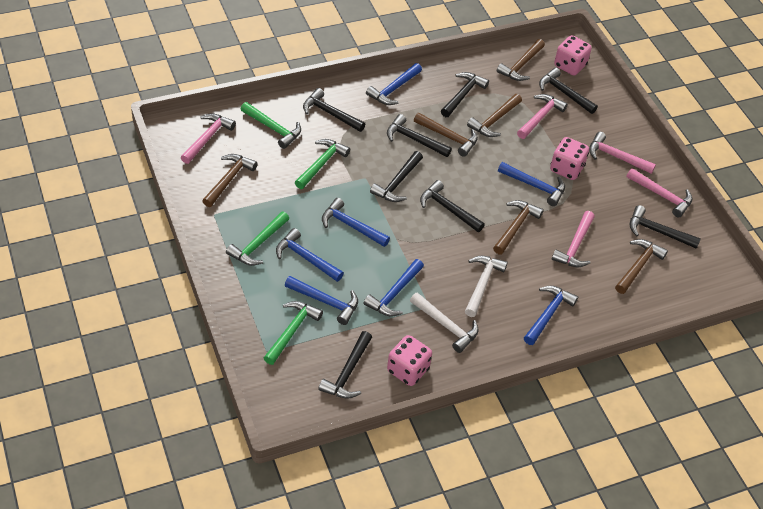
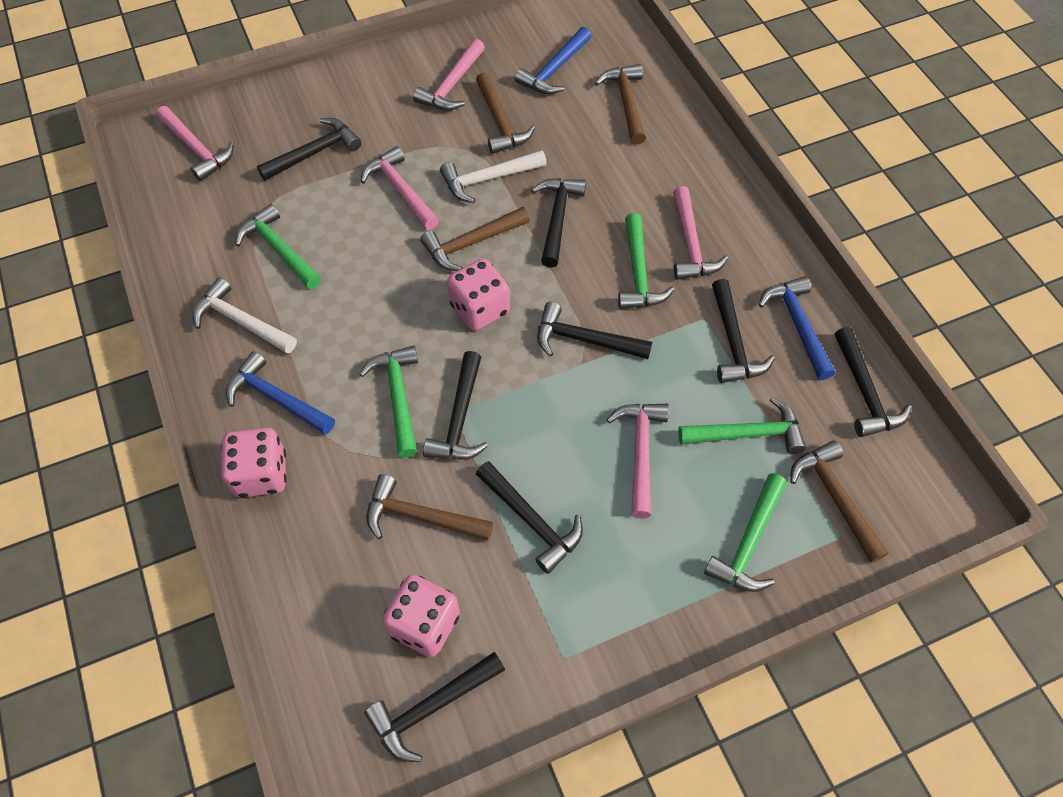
blue hammer: 7 -> 3
brown hammer: 6 -> 5
green hammer: 4 -> 5

